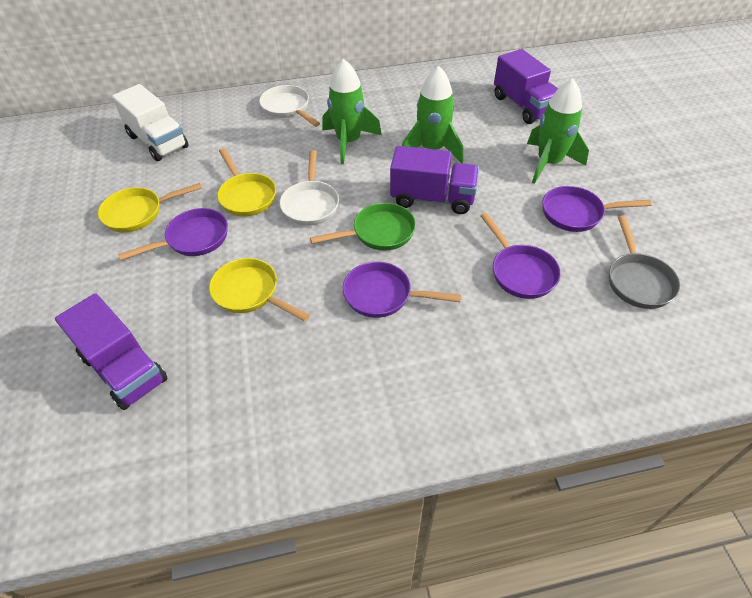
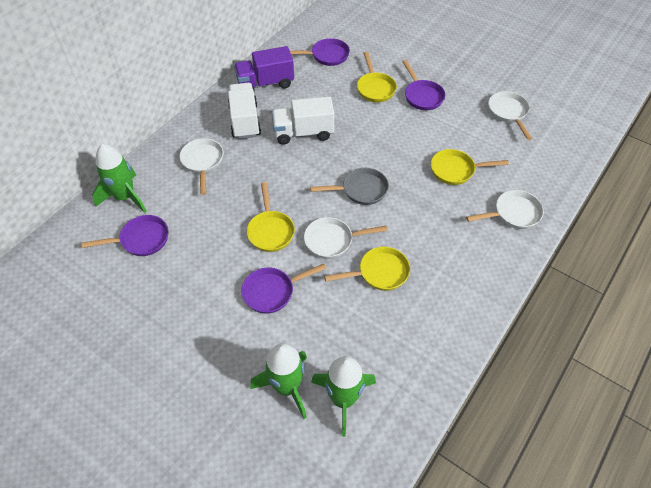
green pan: 1 -> 0
purple truck: 3 -> 1
white pan: 2 -> 4
white truck: 1 -> 2
yellow pan: 3 -> 4

